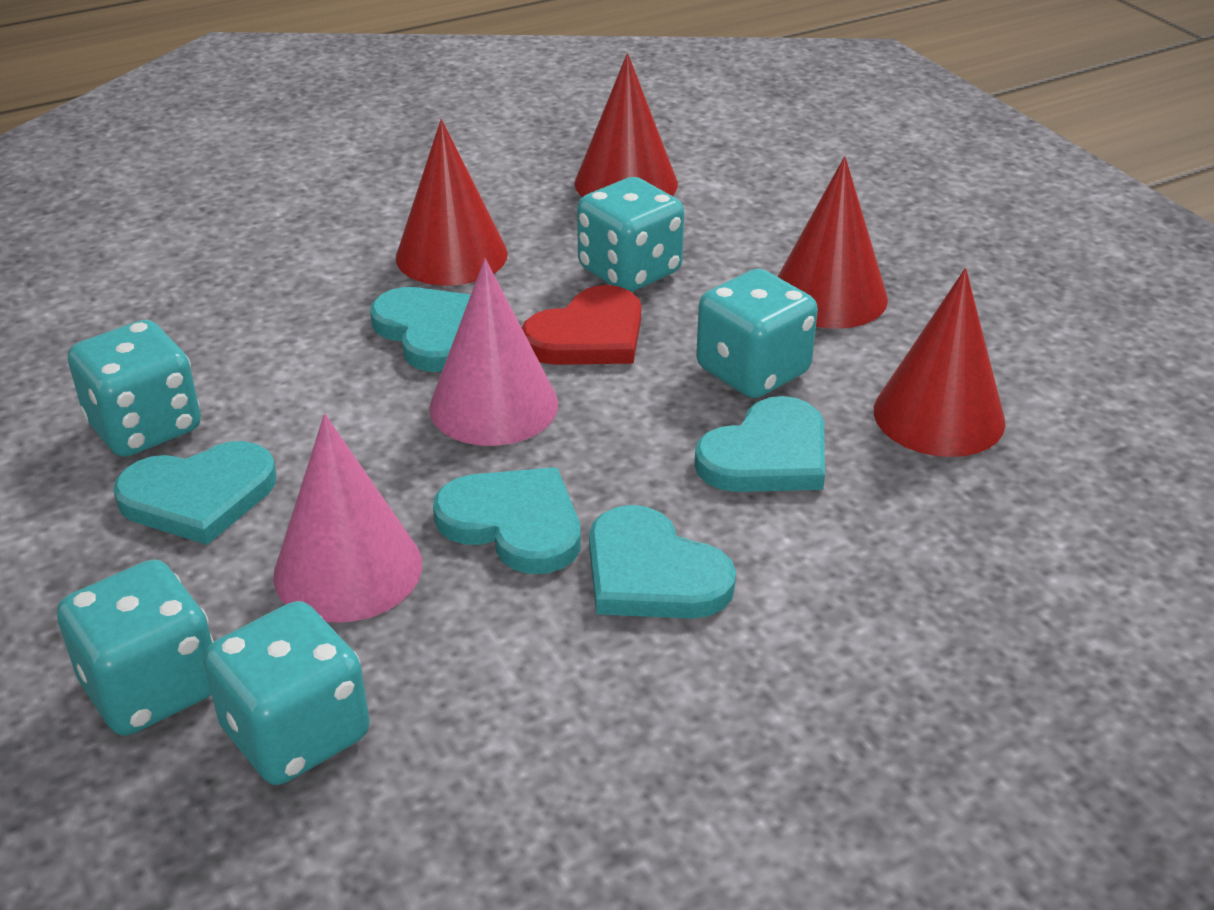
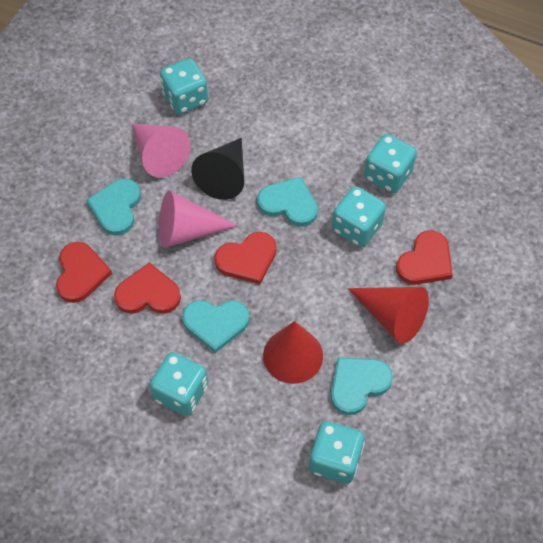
black cone: 0 -> 1
red cone: 4 -> 2
red heart: 1 -> 4
turquoise heart: 5 -> 4

